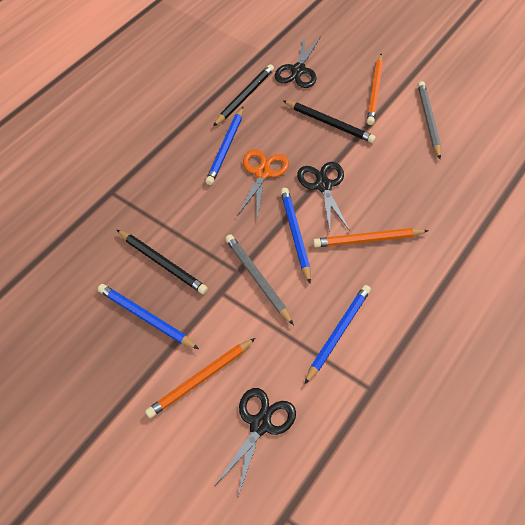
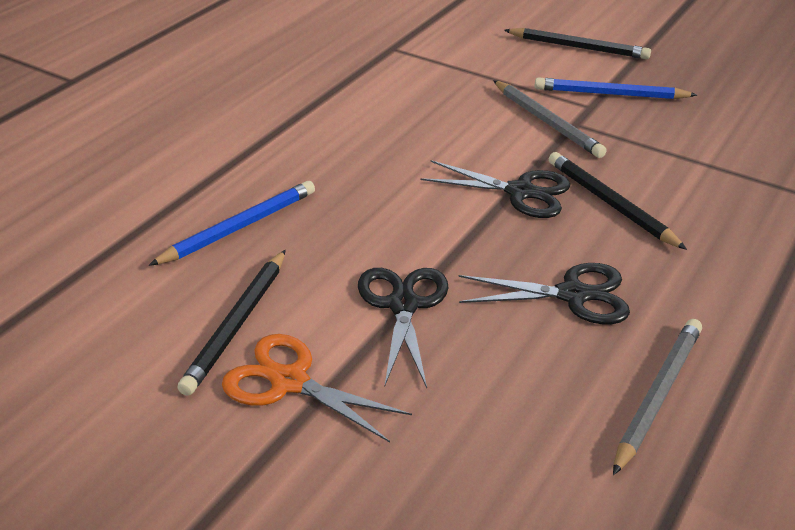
blue pencil: 4 -> 2
orange pencil: 3 -> 0

